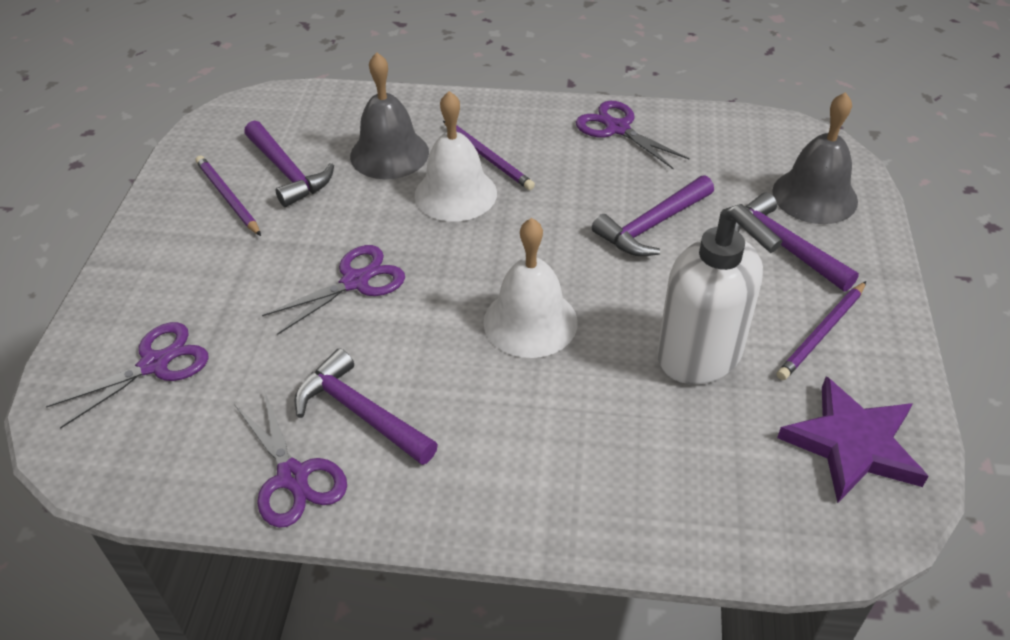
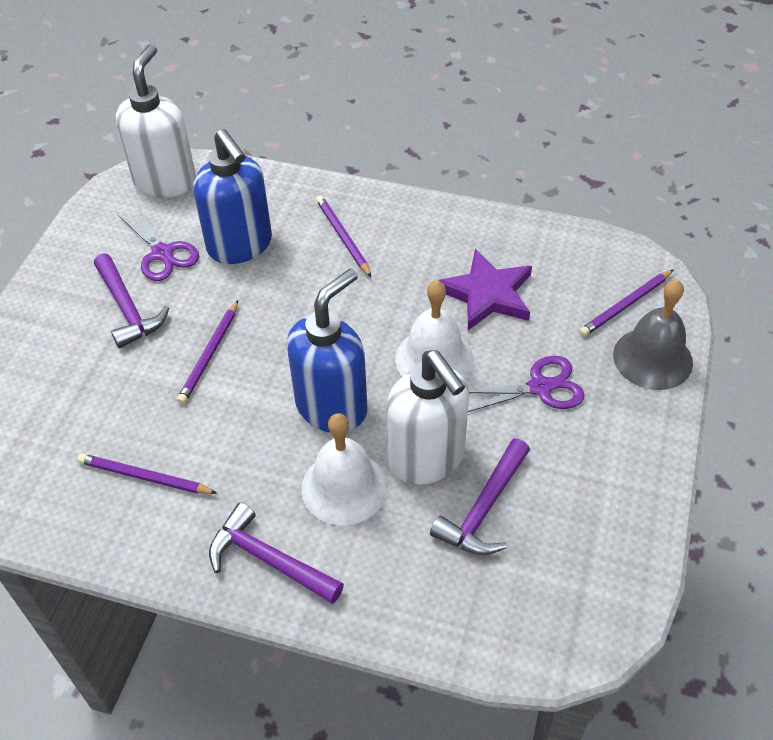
blue soap dispenser: 0 -> 2
grey bell: 2 -> 1
purple hammer: 4 -> 3
purple pencil: 3 -> 4
purple scissors: 4 -> 2
white soap dispenser: 1 -> 2

